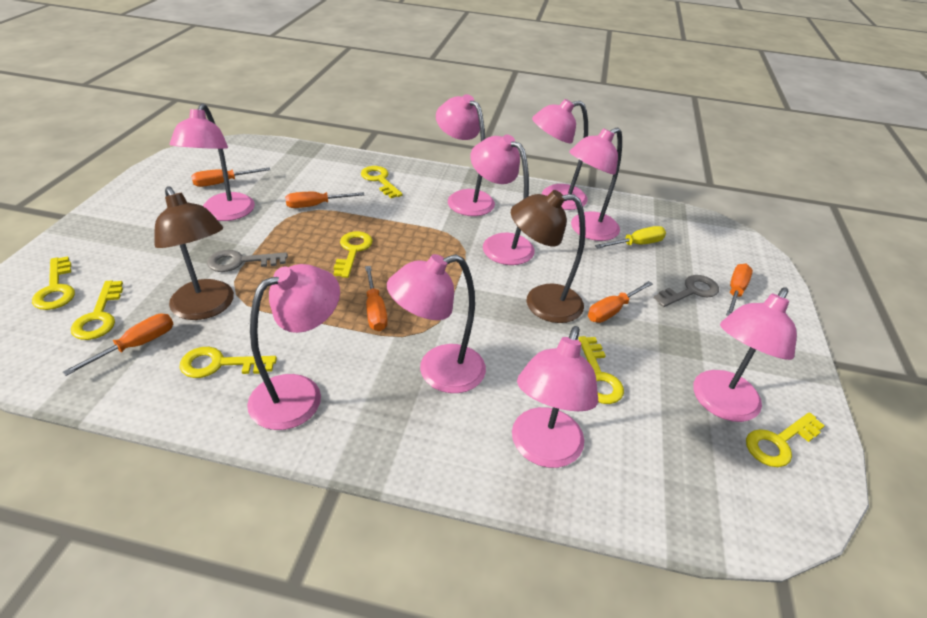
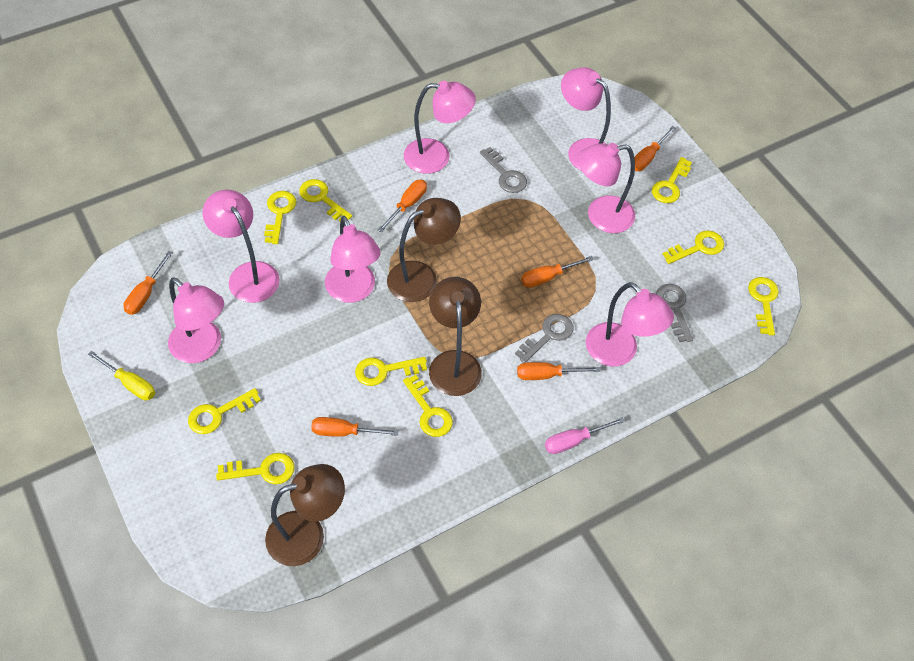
brown lamp: 2 -> 3
grey key: 2 -> 3
pink lamp: 9 -> 7
pink screwdriver: 0 -> 1
yellow key: 7 -> 9

